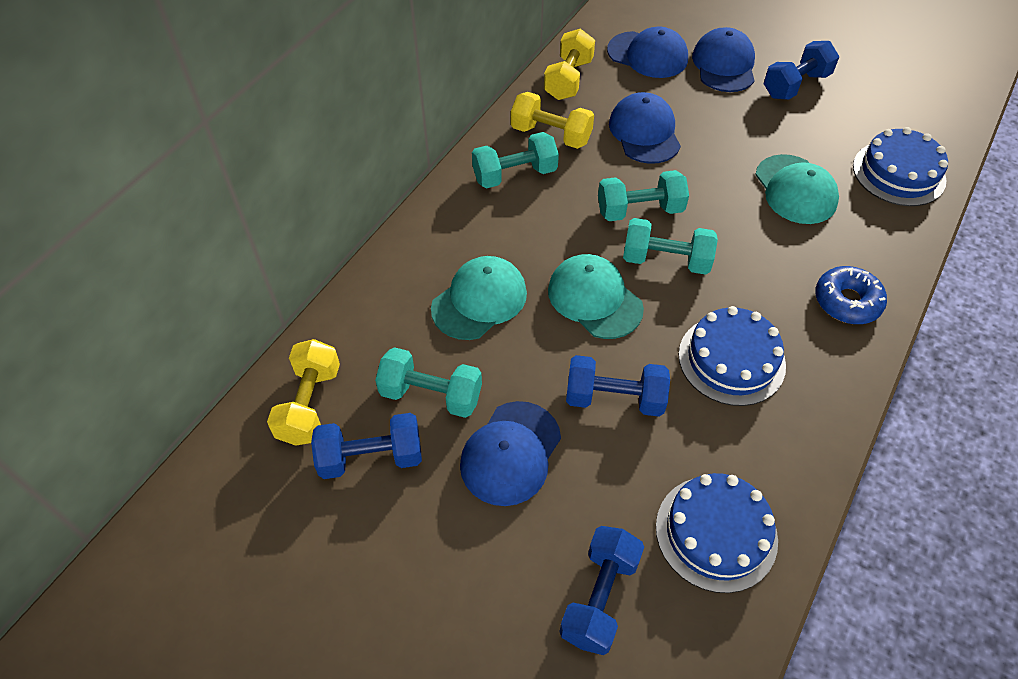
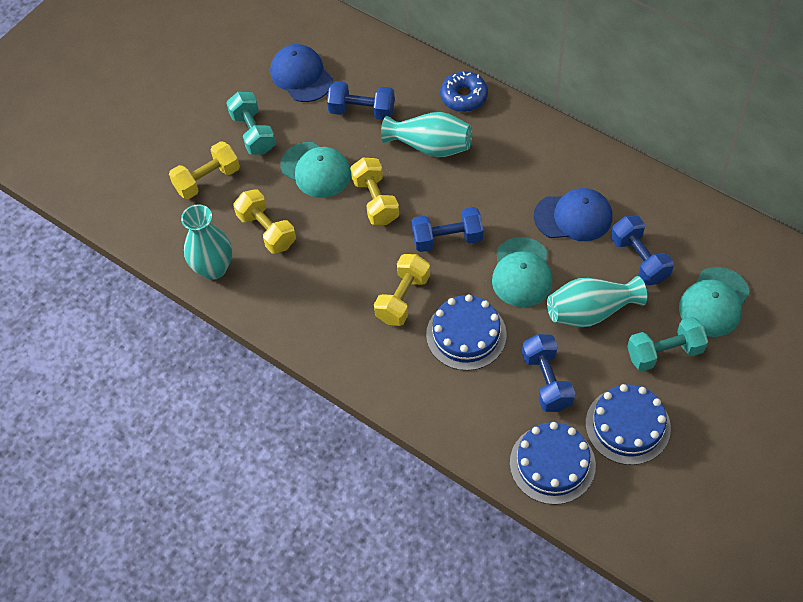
blue cap: 4 -> 2
turquoise dumbbell: 4 -> 2
turquoise vase: 0 -> 3
yellow dumbbell: 3 -> 4

